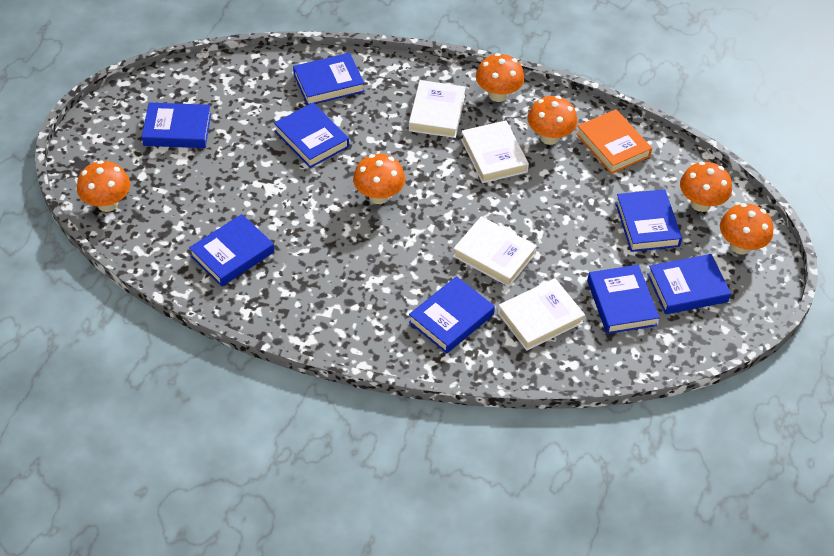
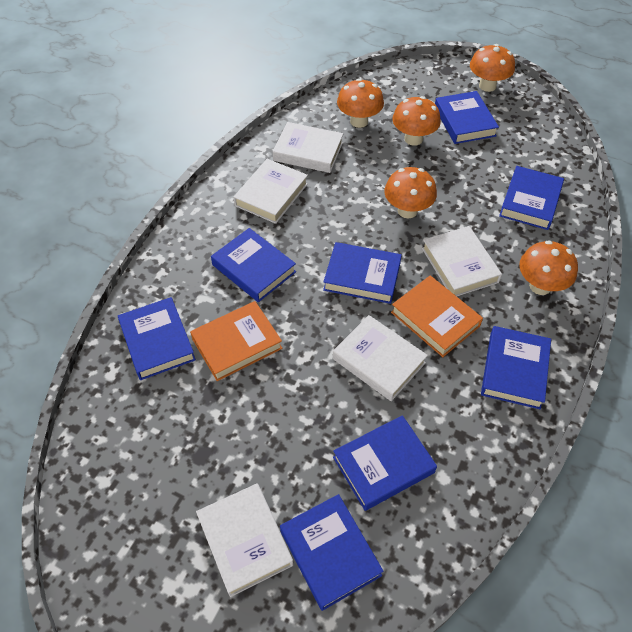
orange book: 1 -> 2
orange mushroom: 6 -> 5
white book: 4 -> 5

